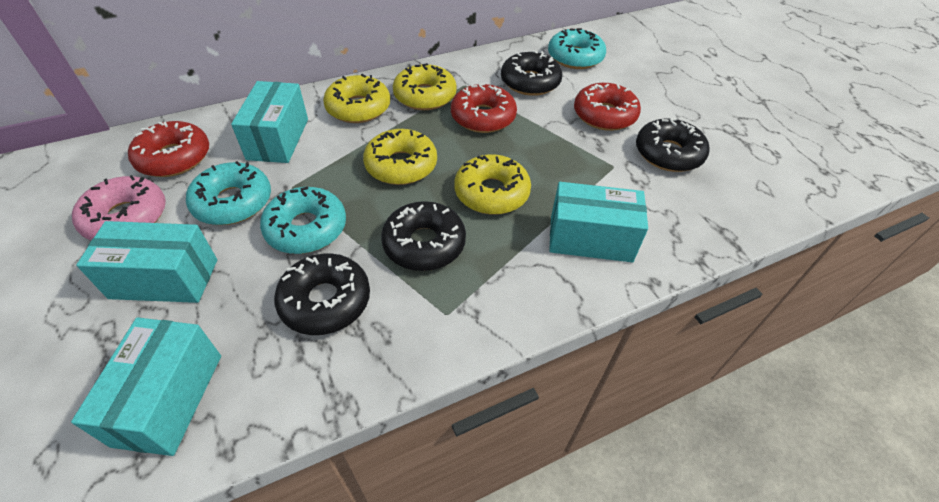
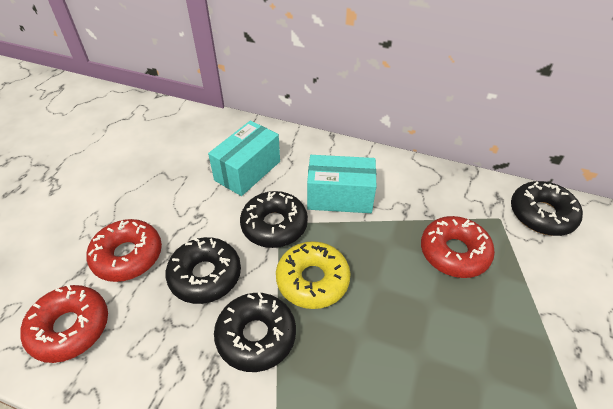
pink donut: 1 -> 0
turquoise box: 4 -> 2
turquoise donut: 3 -> 0
yellow donut: 4 -> 1

